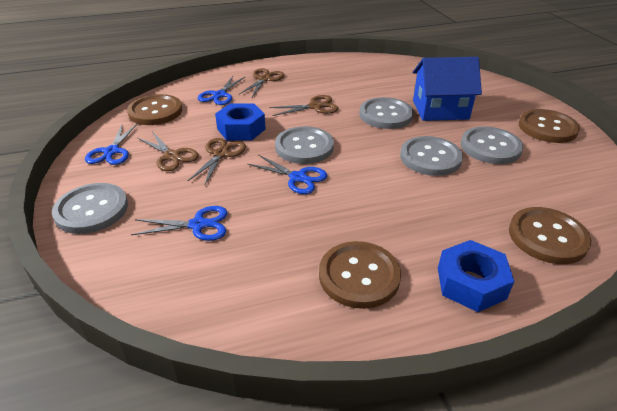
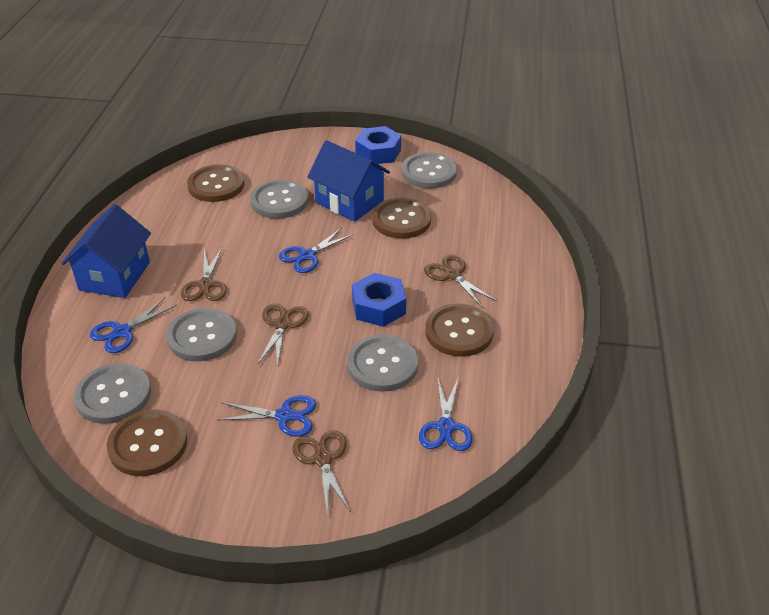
blue house: 1 -> 2

